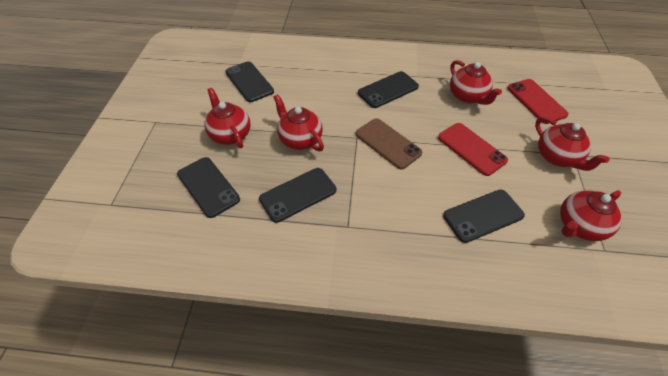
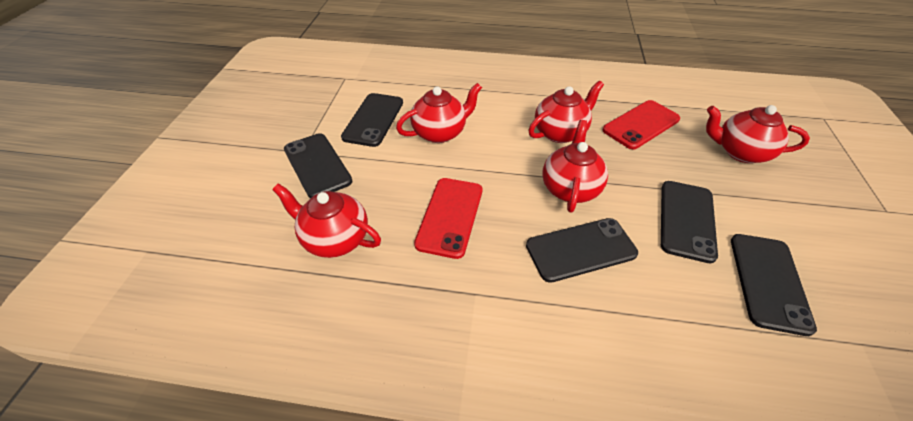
brown phone: 1 -> 0

